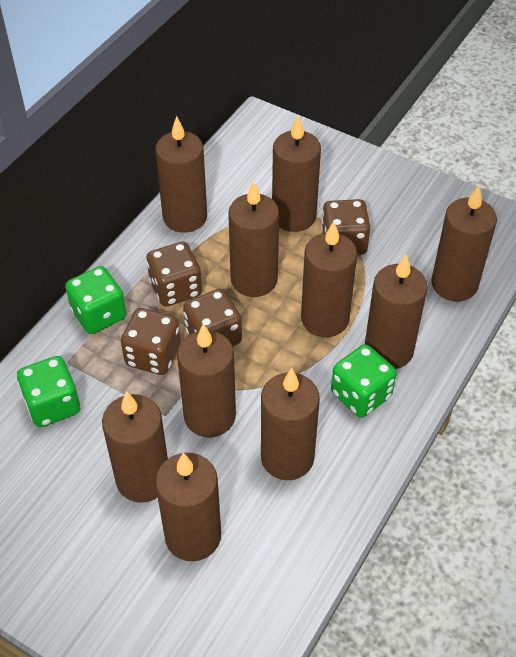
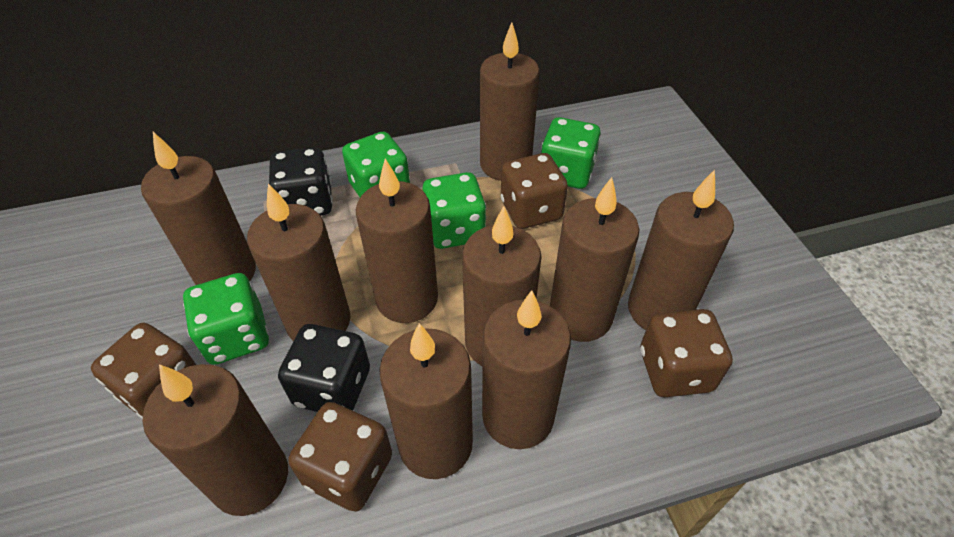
black dice: 0 -> 2
green dice: 3 -> 4

